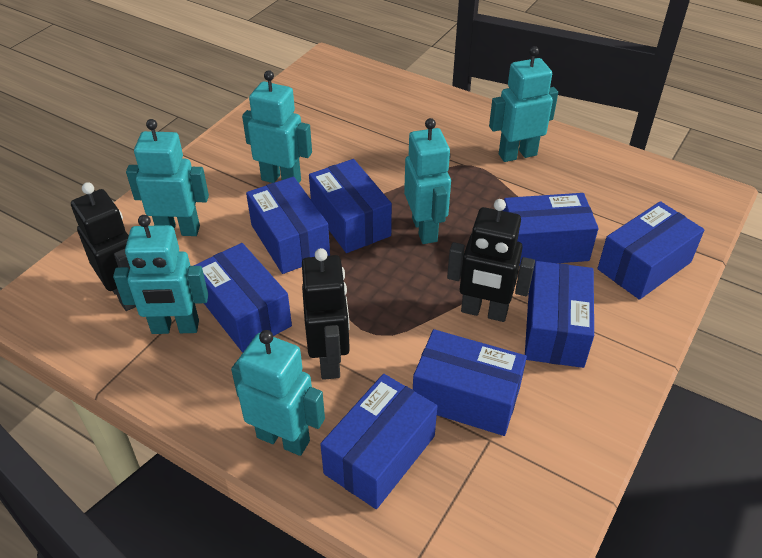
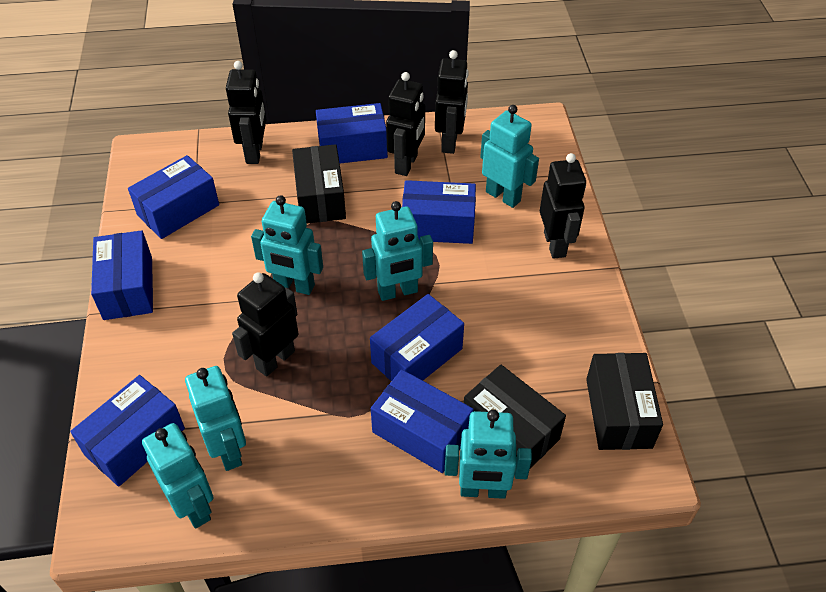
black box: 0 -> 3
black robot: 3 -> 5
blue box: 8 -> 7

